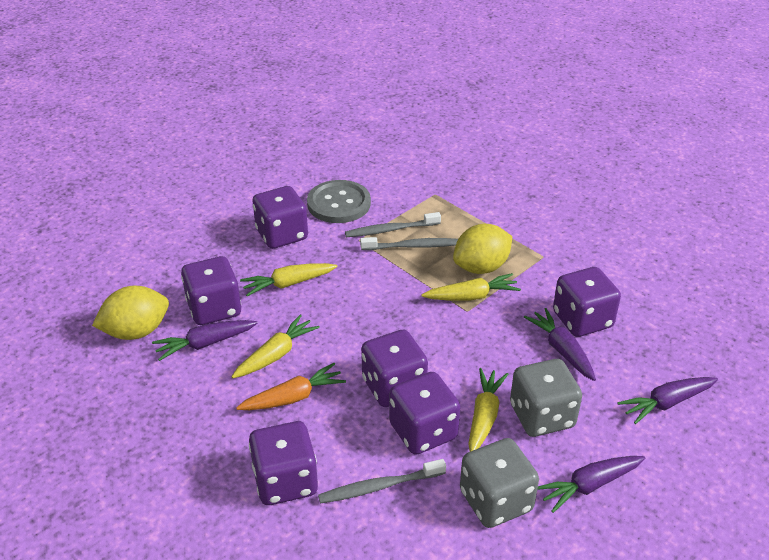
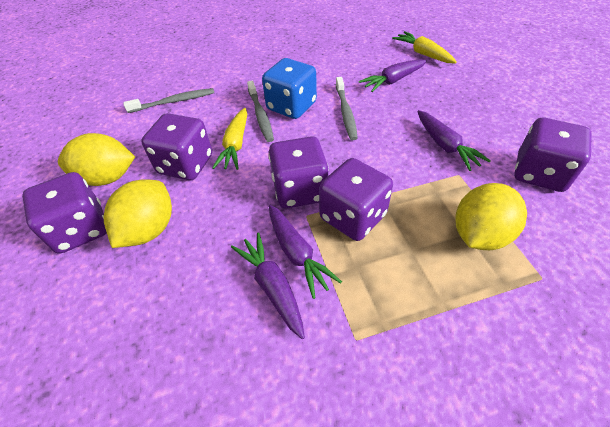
blue dice: 0 -> 1
grey button: 1 -> 0
grey dice: 2 -> 0
orange carrot: 1 -> 0
purple dice: 6 -> 5
yellow carrot: 4 -> 2
yellow lemon: 2 -> 3

